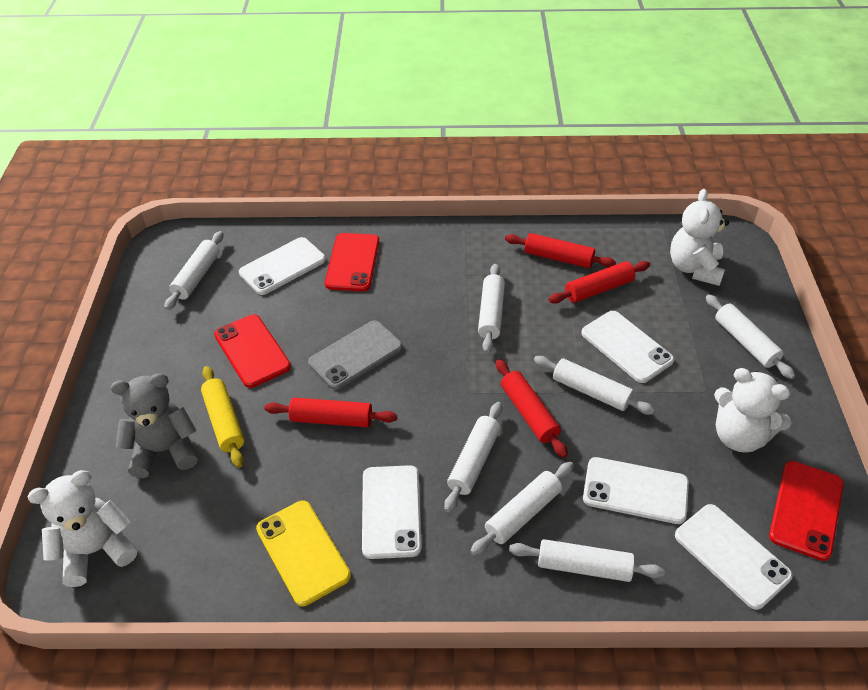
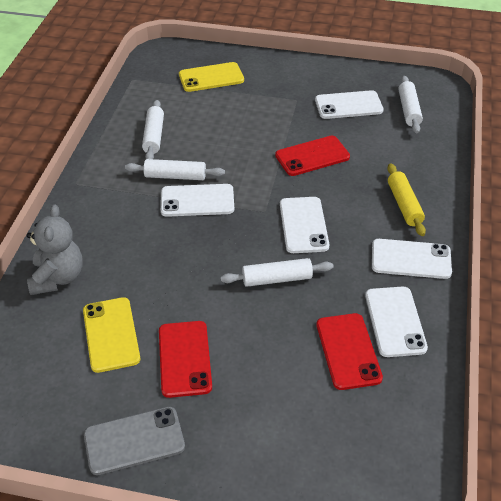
red rolling pin: 4 -> 0
white rolling pin: 7 -> 4
white teddy bear: 3 -> 0
yellow phone: 1 -> 2

